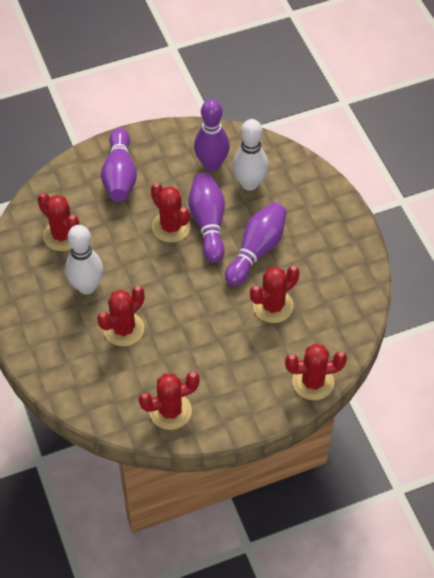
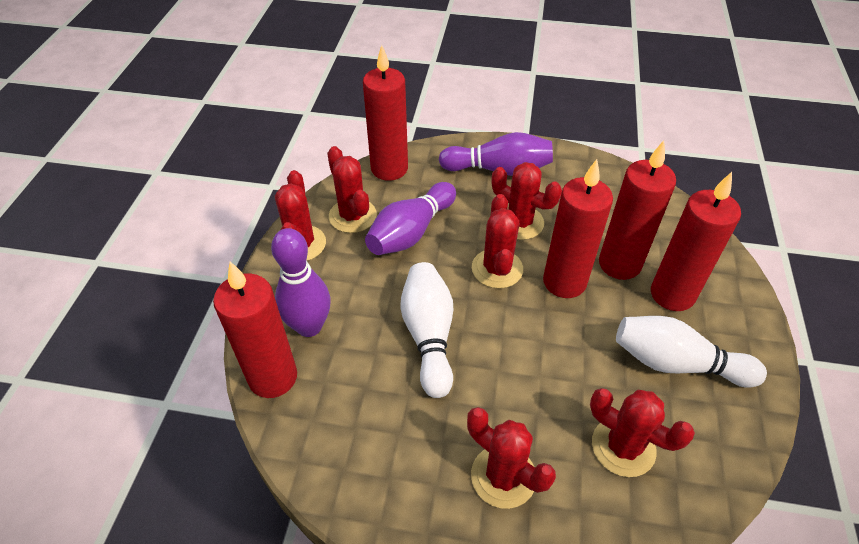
purple bowling pin: 4 -> 3
red candle: 0 -> 5

